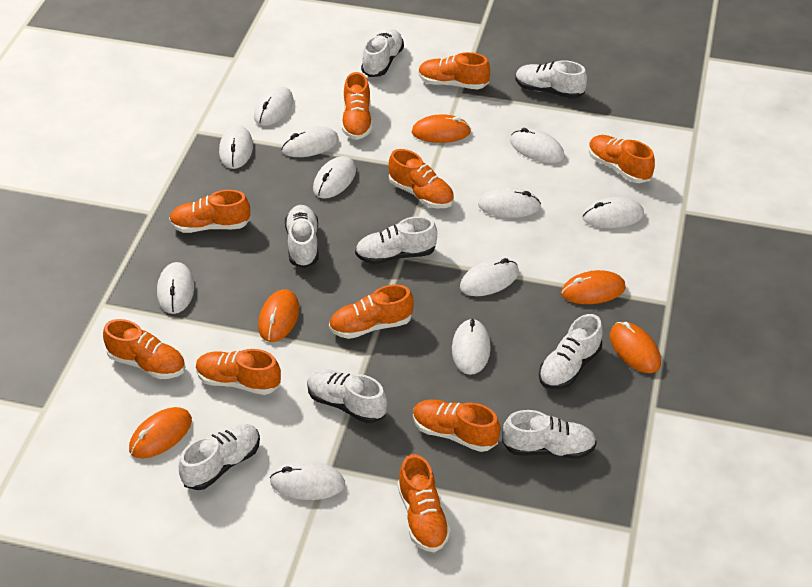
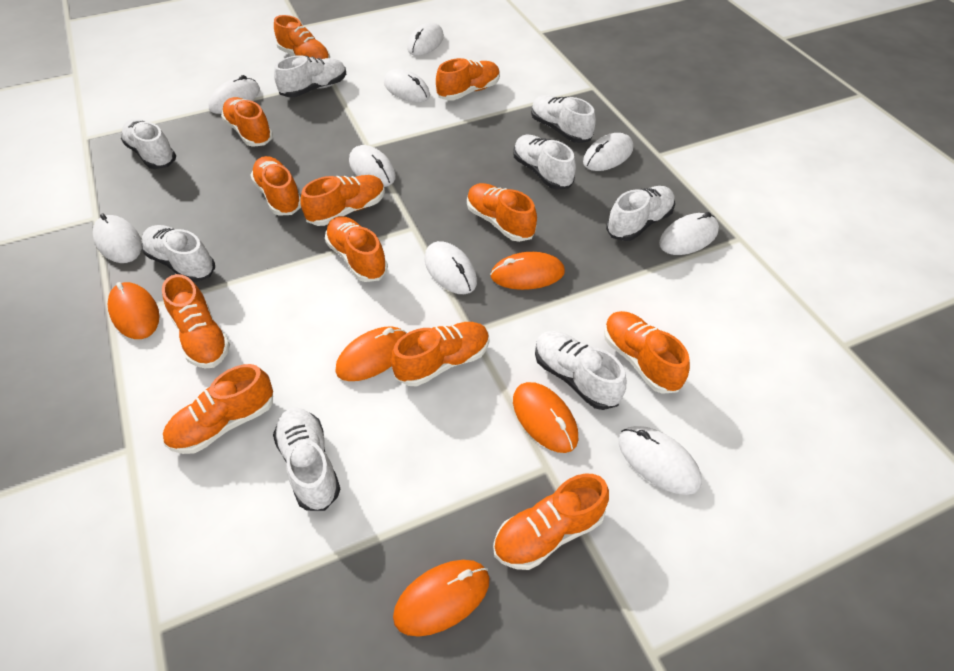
orange shoe: 10 -> 12
white mouse: 11 -> 9

